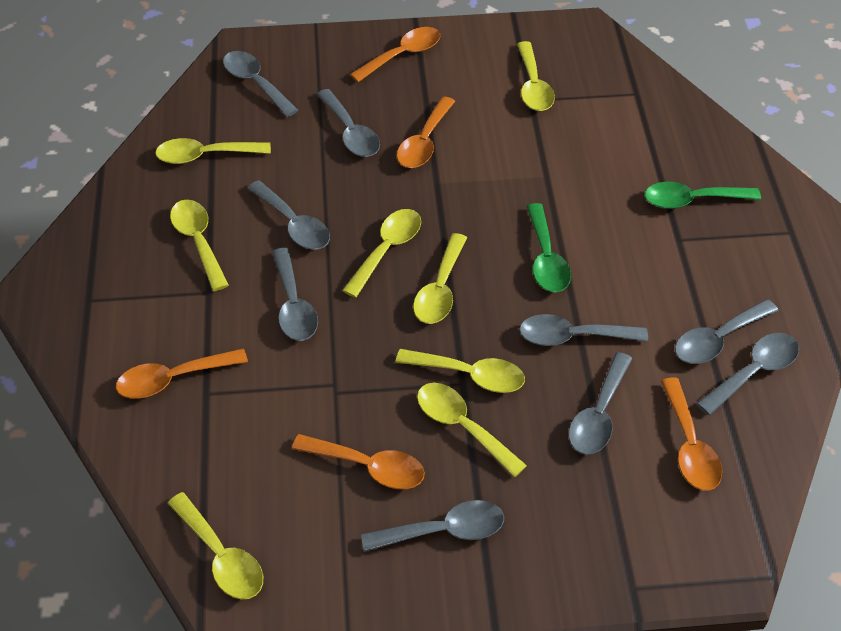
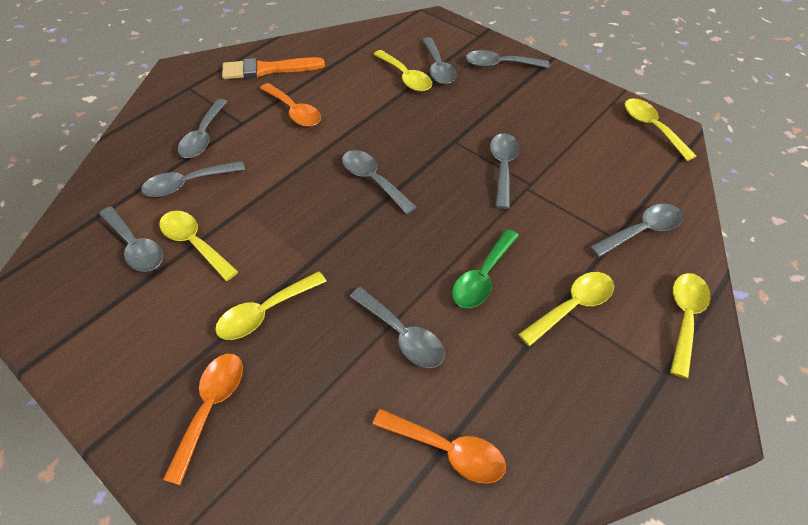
green spoon: 2 -> 1
orange brush: 0 -> 1
orange spoon: 5 -> 3
yellow spoon: 8 -> 6

